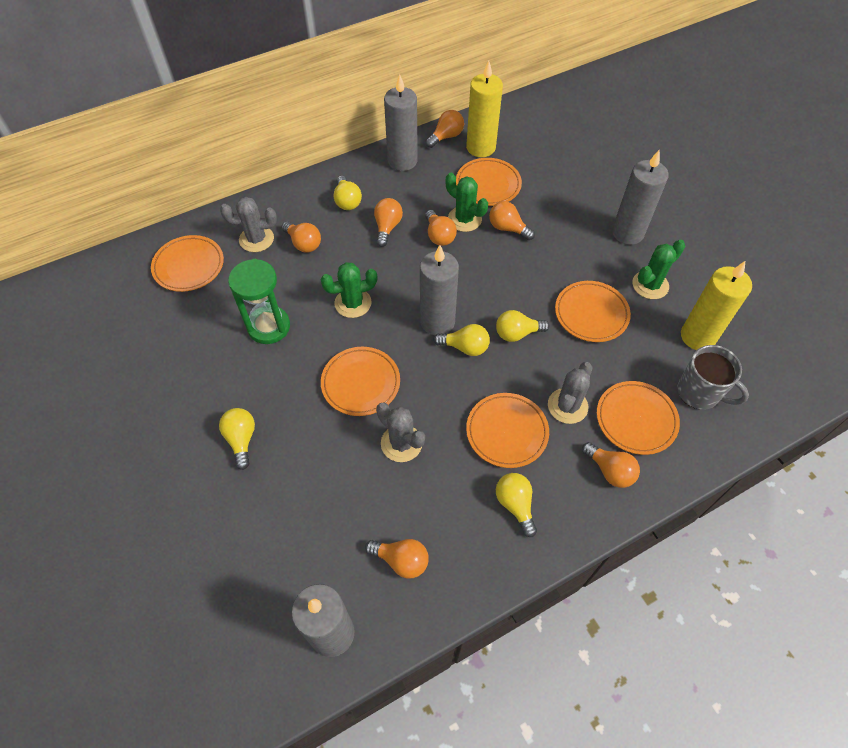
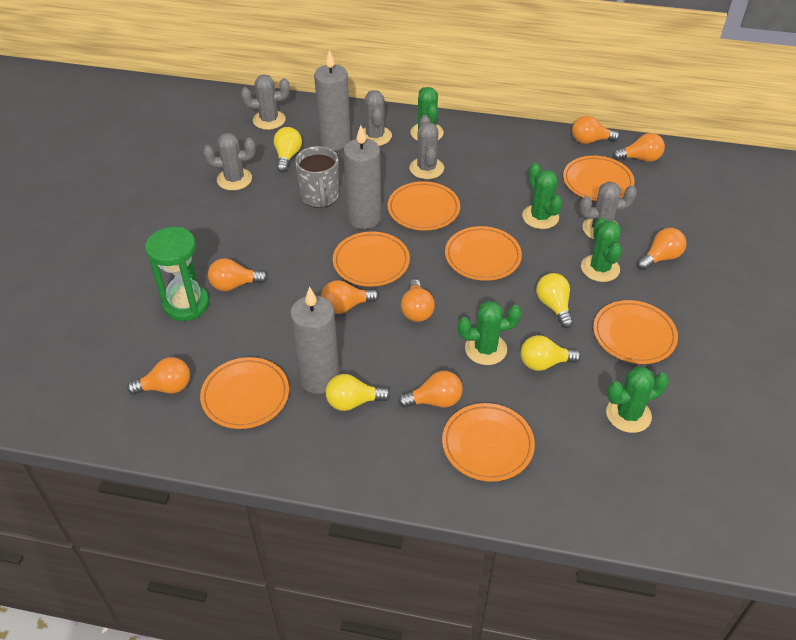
green cactus: 3 -> 5
grey cactus: 3 -> 5
grey candle: 4 -> 3
orange light bulb: 7 -> 8
orange plate: 6 -> 7
yellow candle: 2 -> 0
yellow light bulb: 5 -> 4

